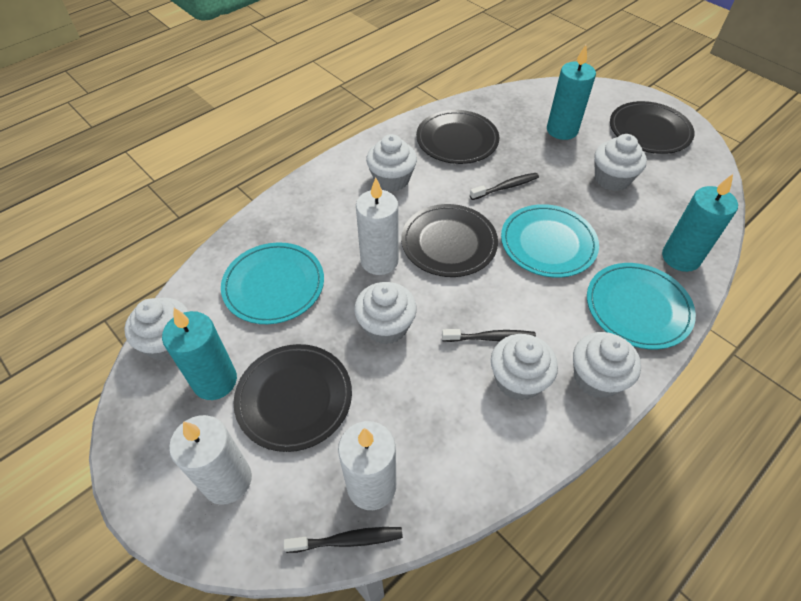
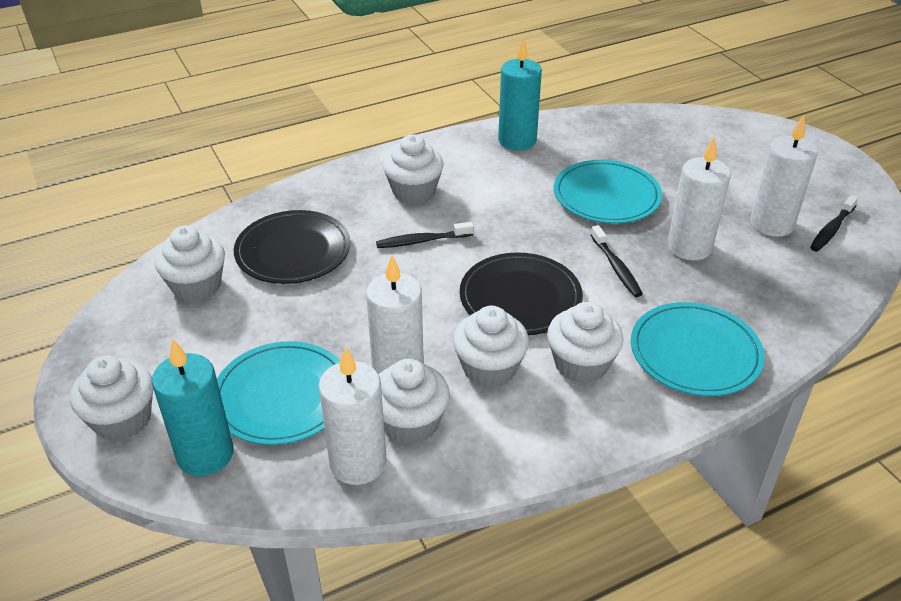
black plate: 4 -> 2
turquoise candle: 3 -> 2
white candle: 3 -> 4

